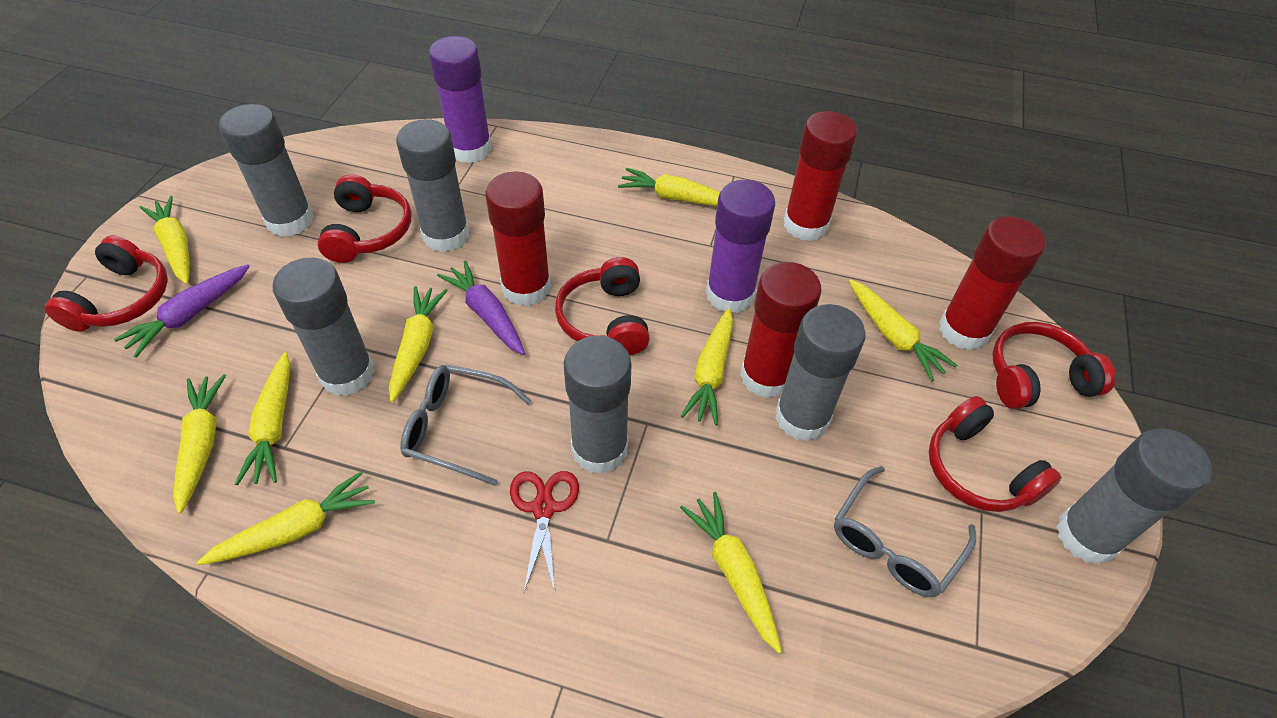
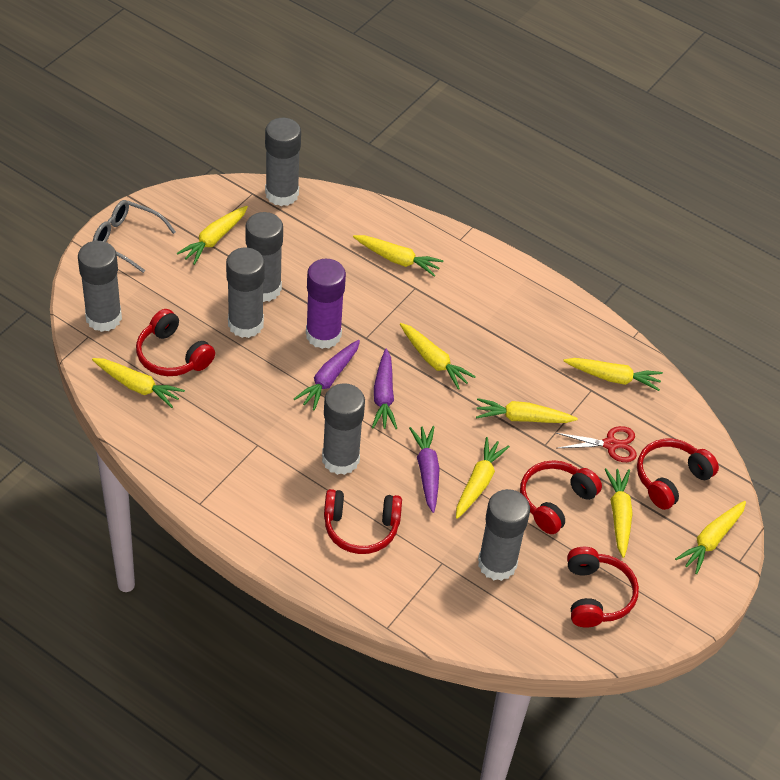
grey glasses: 2 -> 1
purple carrot: 2 -> 3
purple glue stick: 2 -> 1
red glue stick: 4 -> 0

